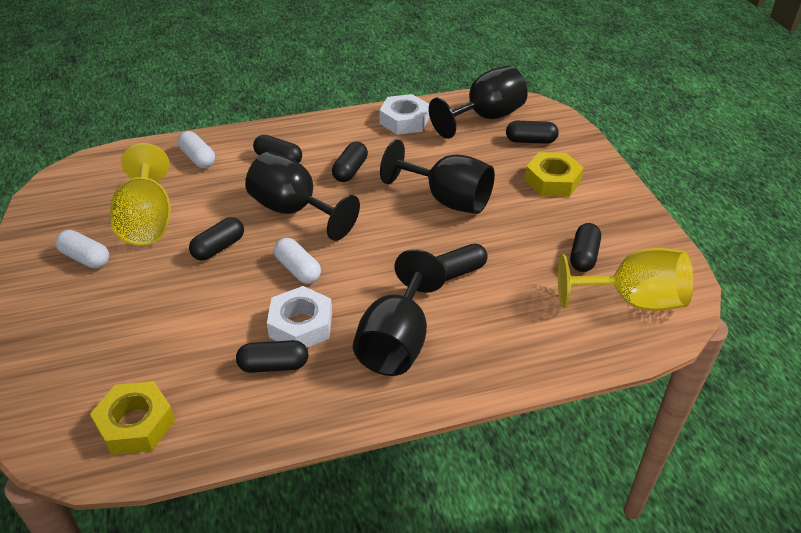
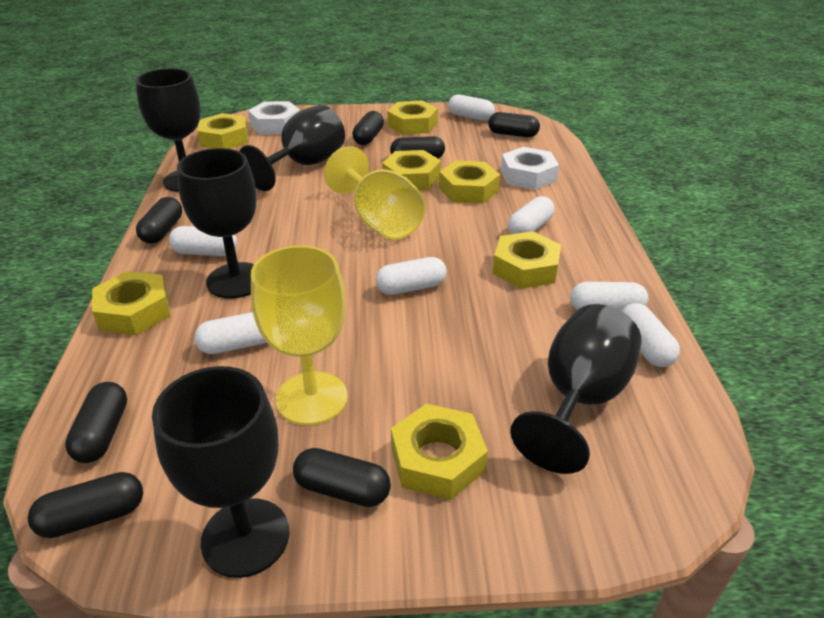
black goblet: 4 -> 5
white capsule: 3 -> 7
yellow nut: 2 -> 7

